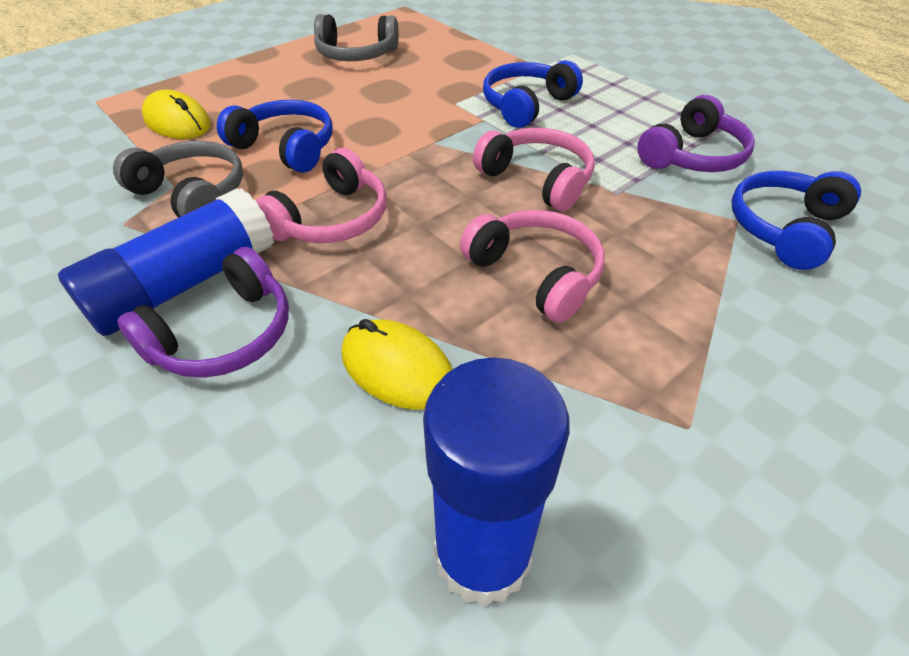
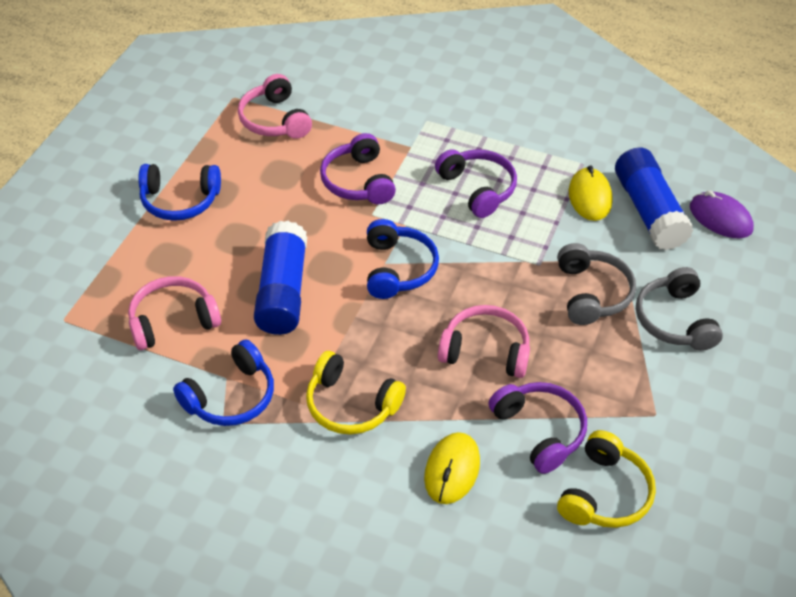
purple headphones: 2 -> 3
purple mouse: 0 -> 1
yellow headphones: 0 -> 2

